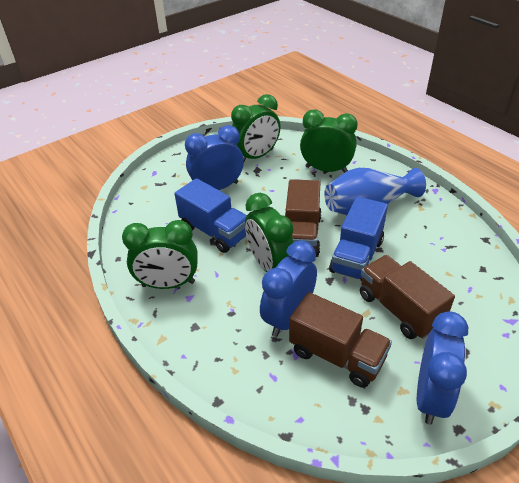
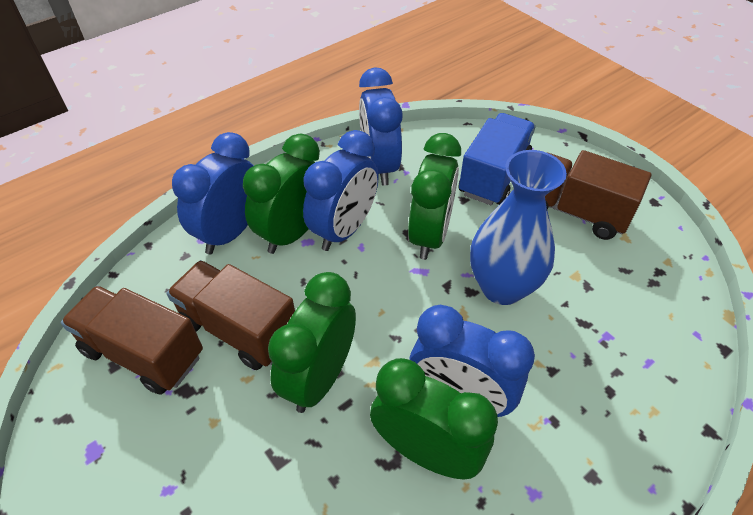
blue clock: 3 -> 4
blue truck: 2 -> 1

